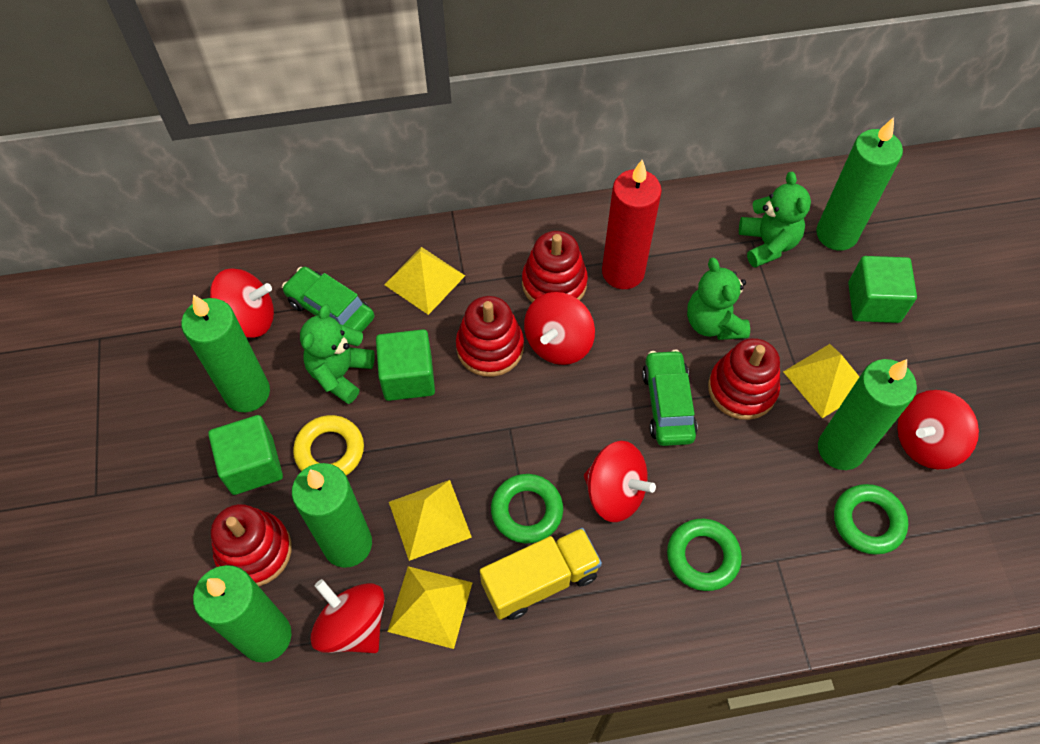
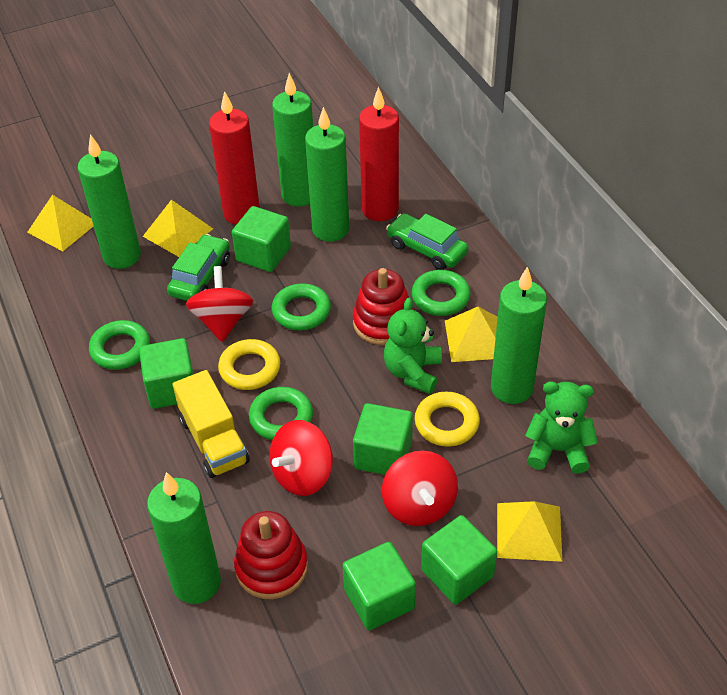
green cube: 3 -> 5
green ring: 3 -> 4
green teddy bear: 3 -> 2
red candle: 1 -> 2
red spinning top: 5 -> 3
red stacking toy: 4 -> 2
yellow ring: 1 -> 2

